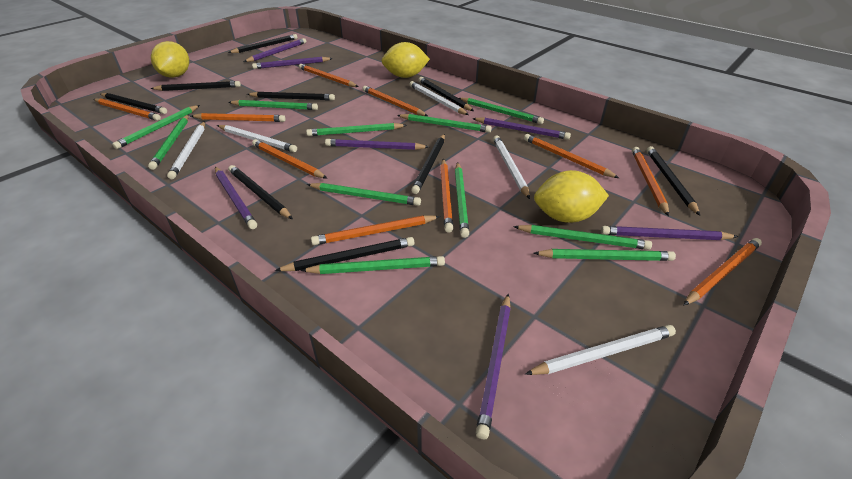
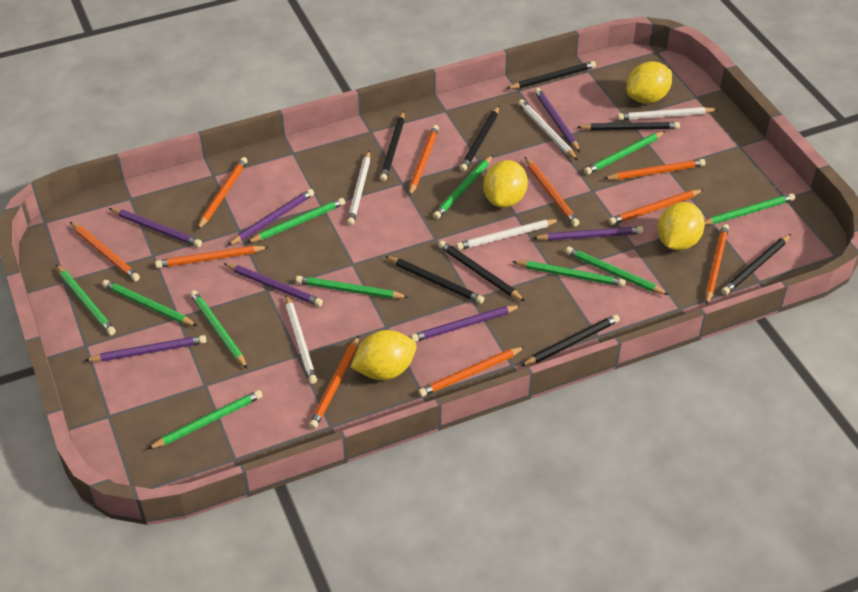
black pencil: 9 -> 8
yellow lemon: 3 -> 4

